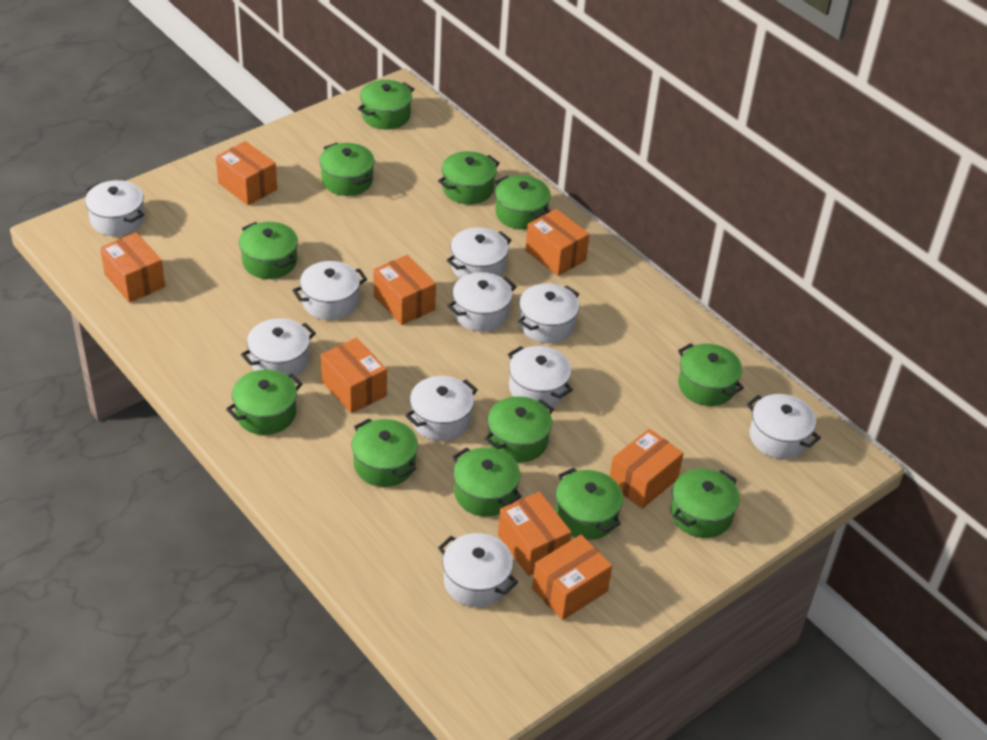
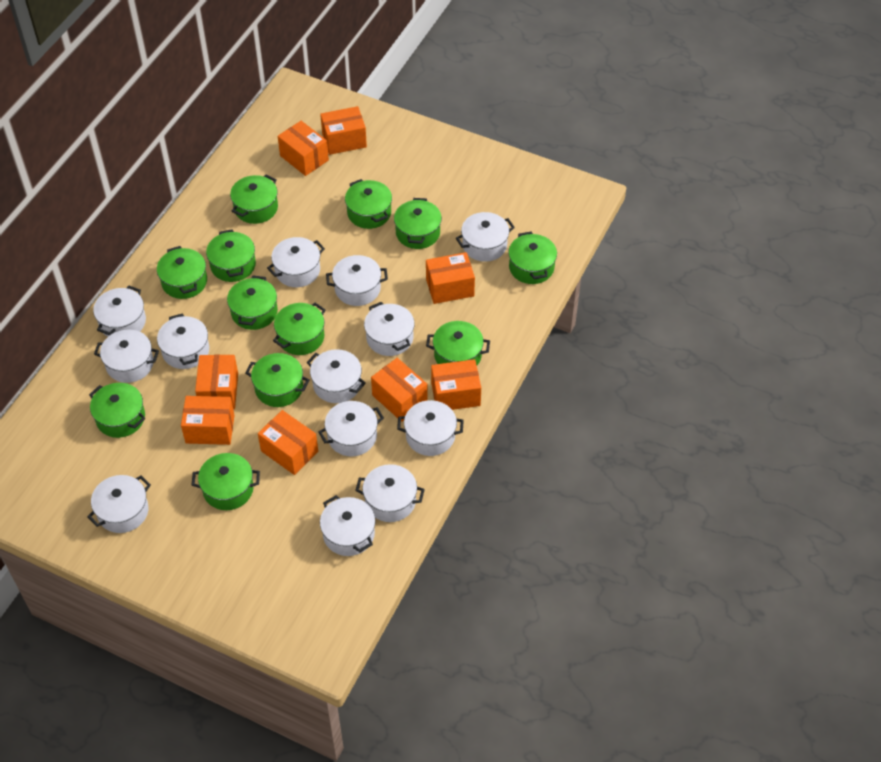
white pot: 10 -> 13

